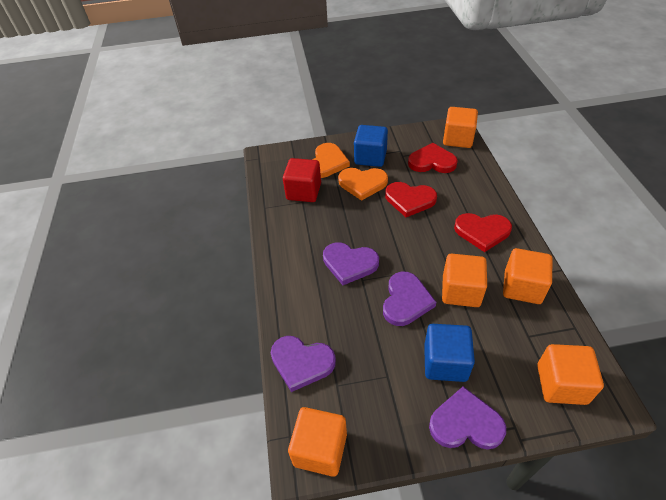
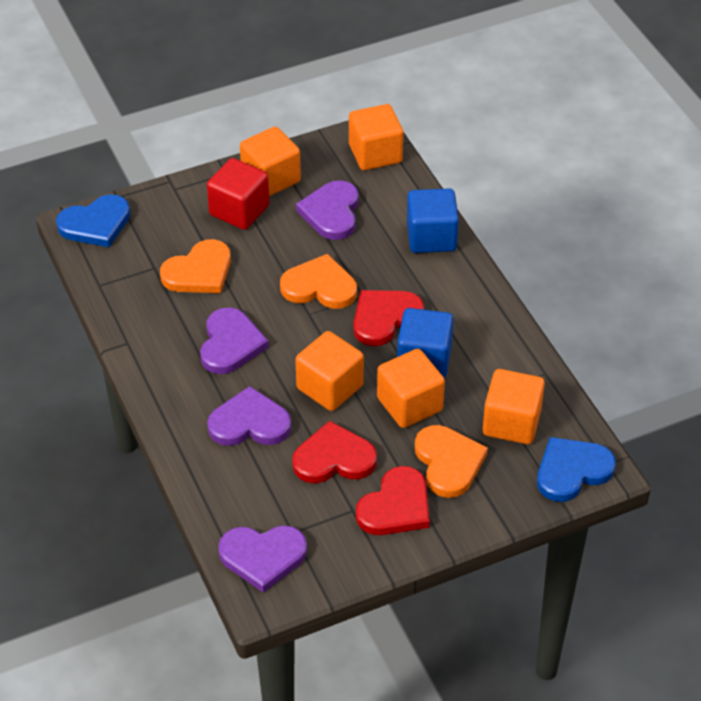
blue heart: 0 -> 2
orange heart: 2 -> 3

